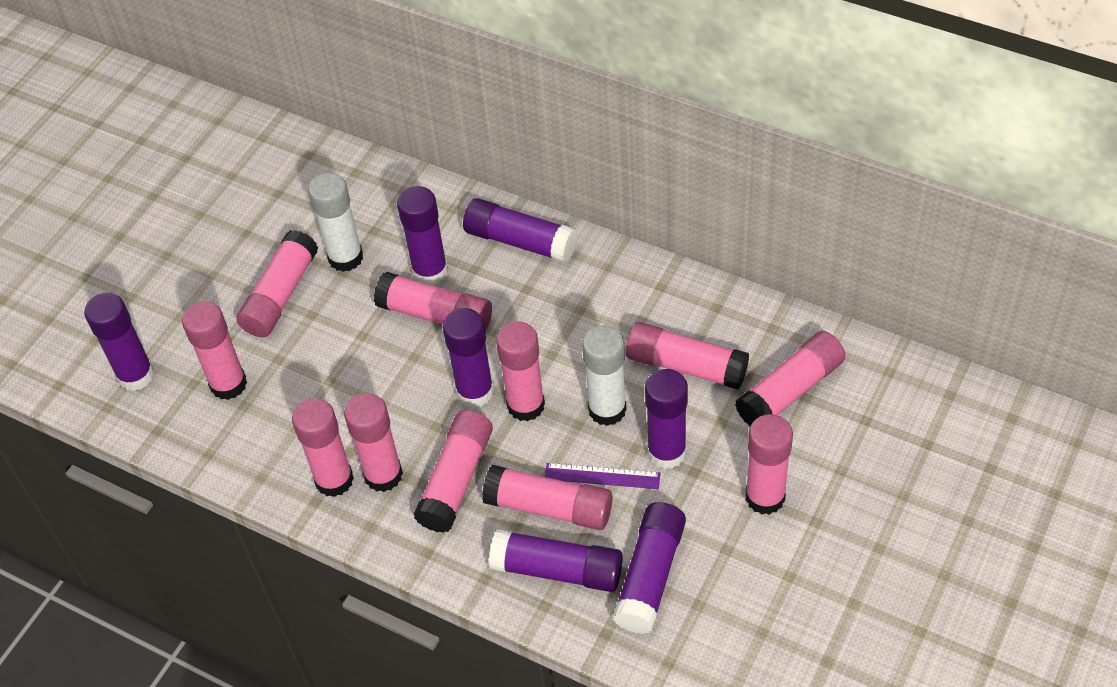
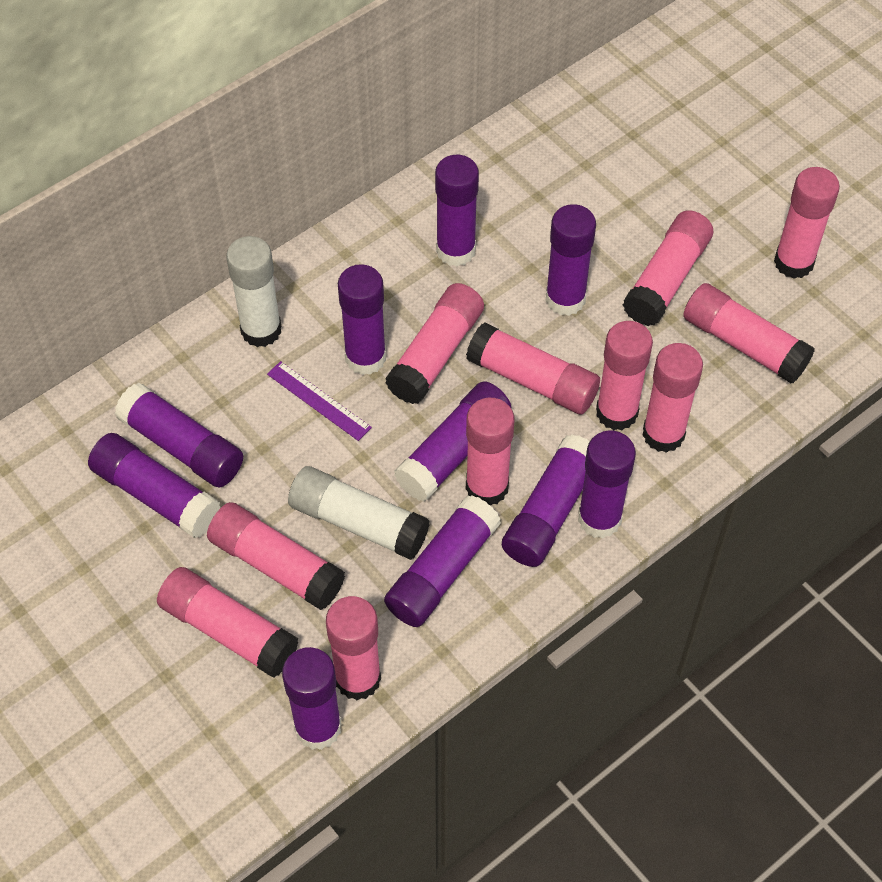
purple glue stick: 7 -> 10

